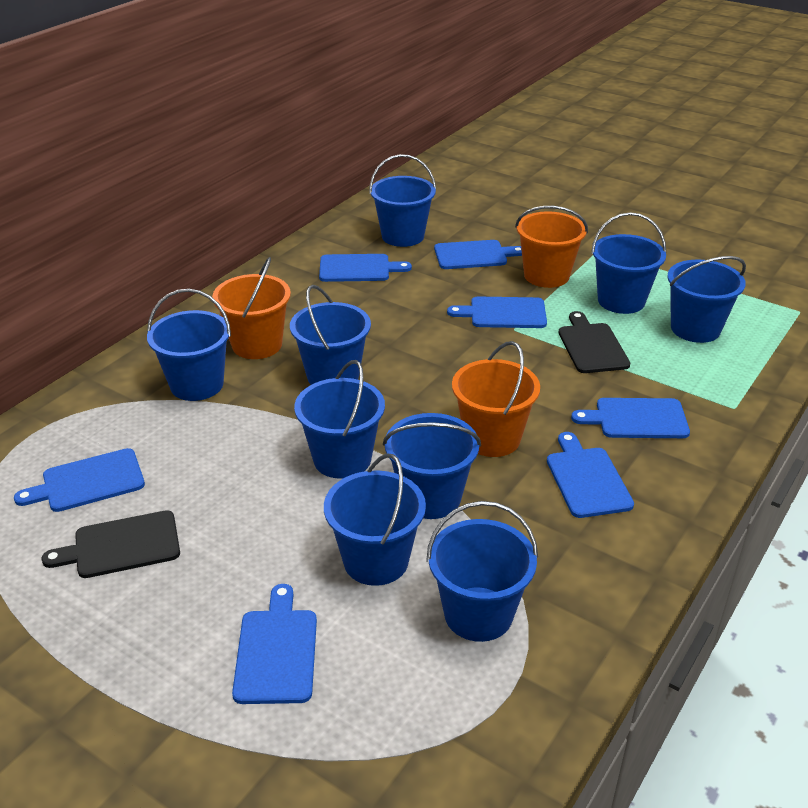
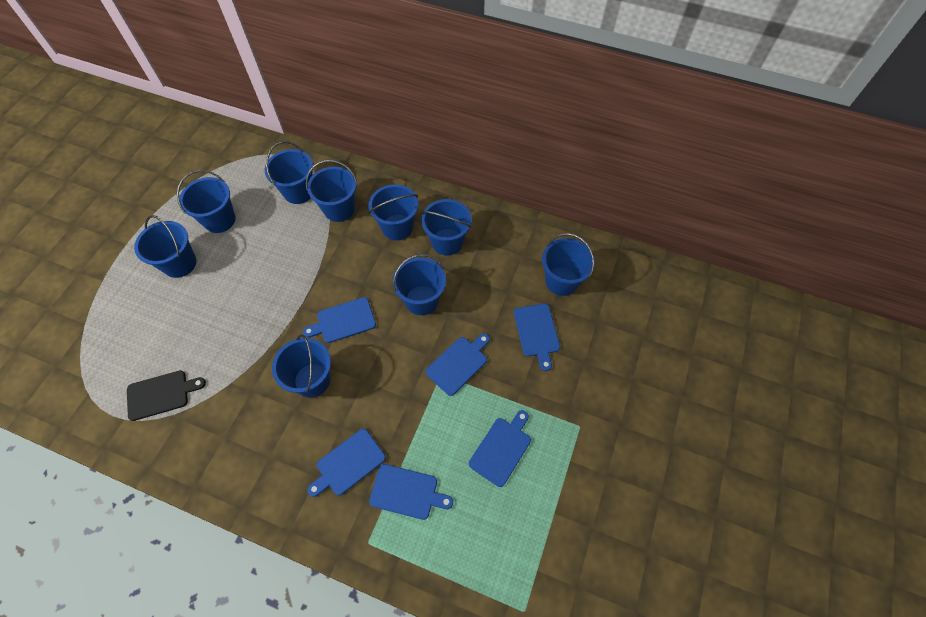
black cutting board: 2 -> 1
blue cutting board: 7 -> 6
orange bucket: 3 -> 0

